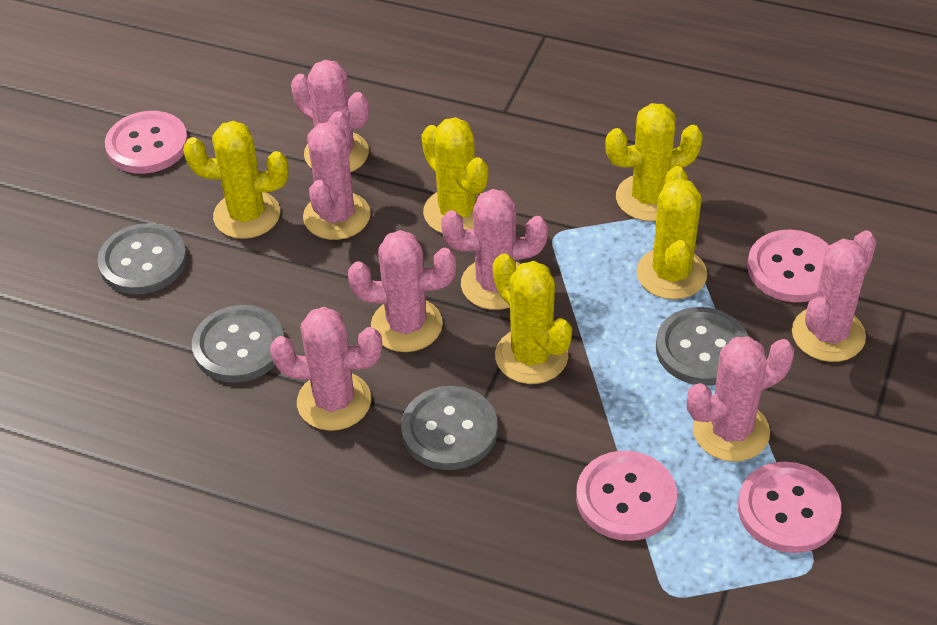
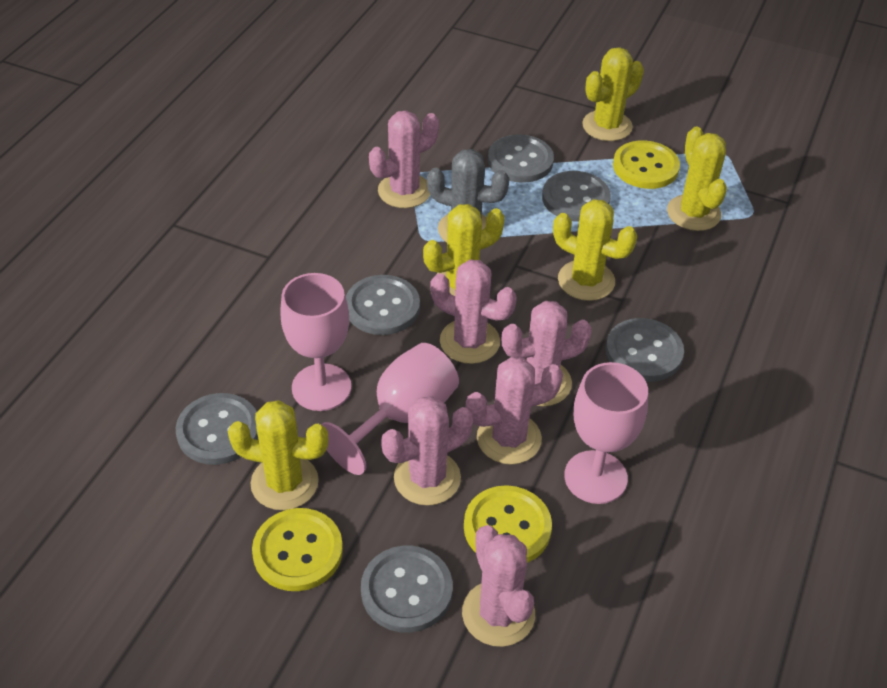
grey button: 4 -> 6
grey cactus: 0 -> 1
pink button: 4 -> 0
pink cactus: 7 -> 6
pink goblet: 0 -> 3
yellow button: 0 -> 3

